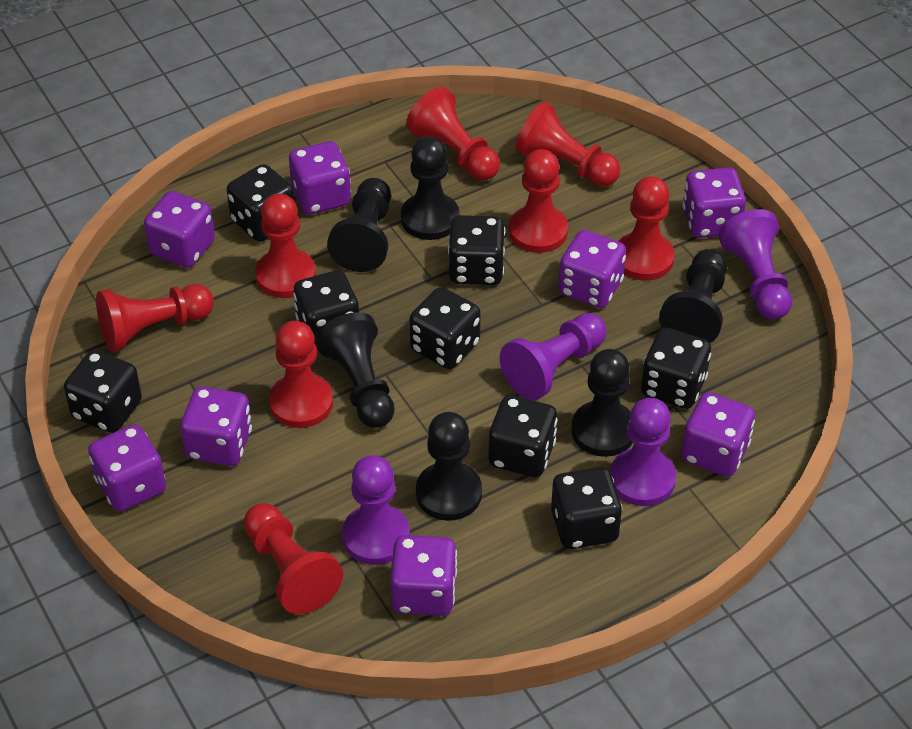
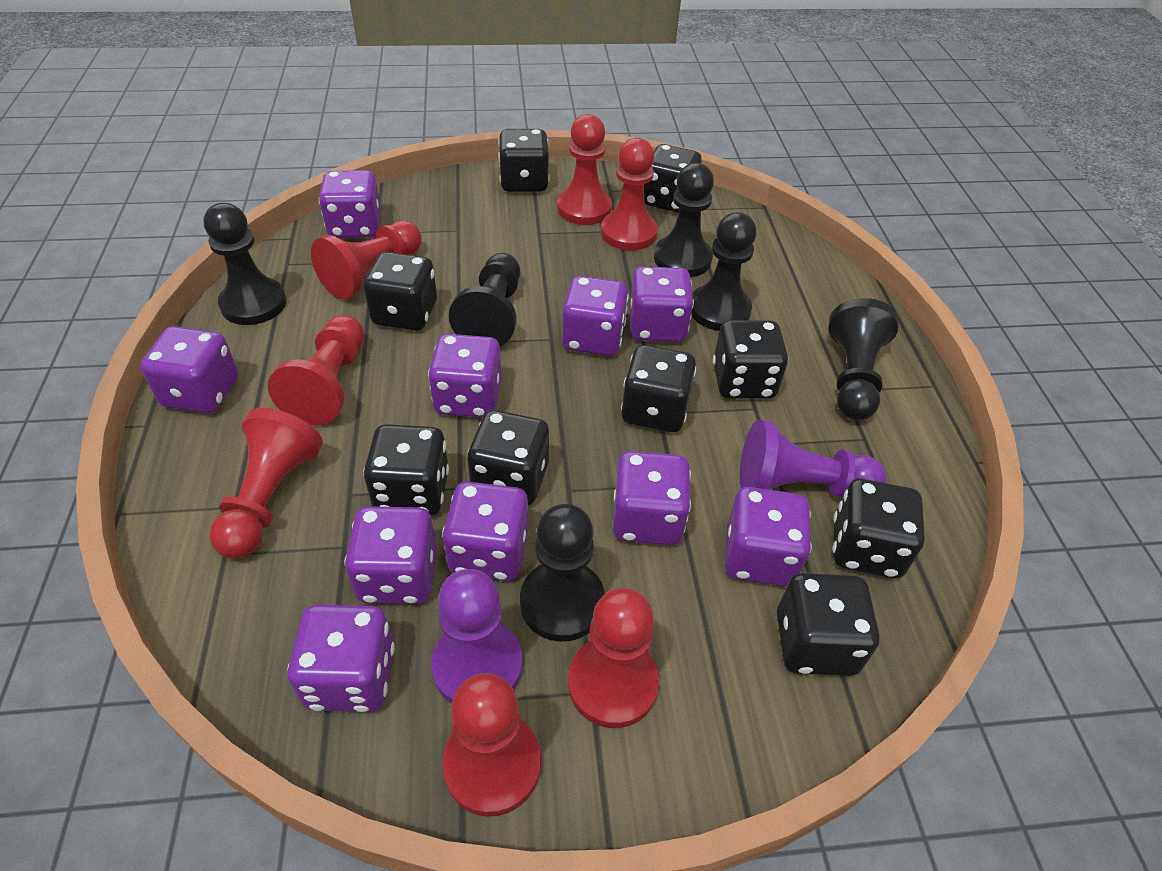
black dice: 8 -> 9
purple dice: 8 -> 10
purple pawn: 4 -> 2
red pawn: 8 -> 7

